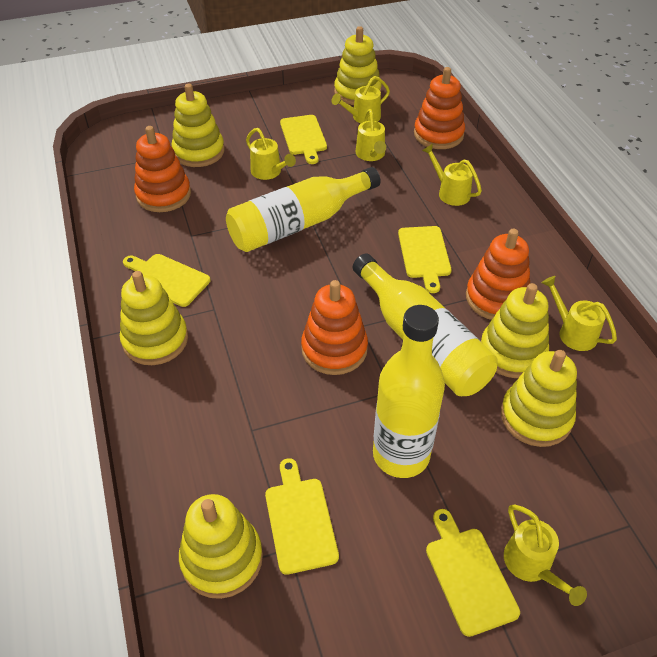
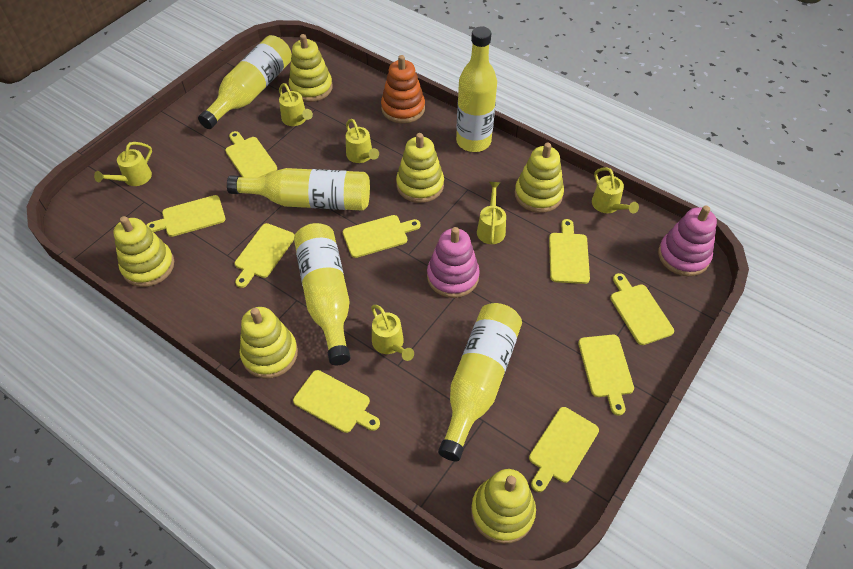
orange stacking toy: 4 -> 1
pink stacking toy: 0 -> 2
yellow bottle: 3 -> 5
yellow cutting board: 5 -> 9

